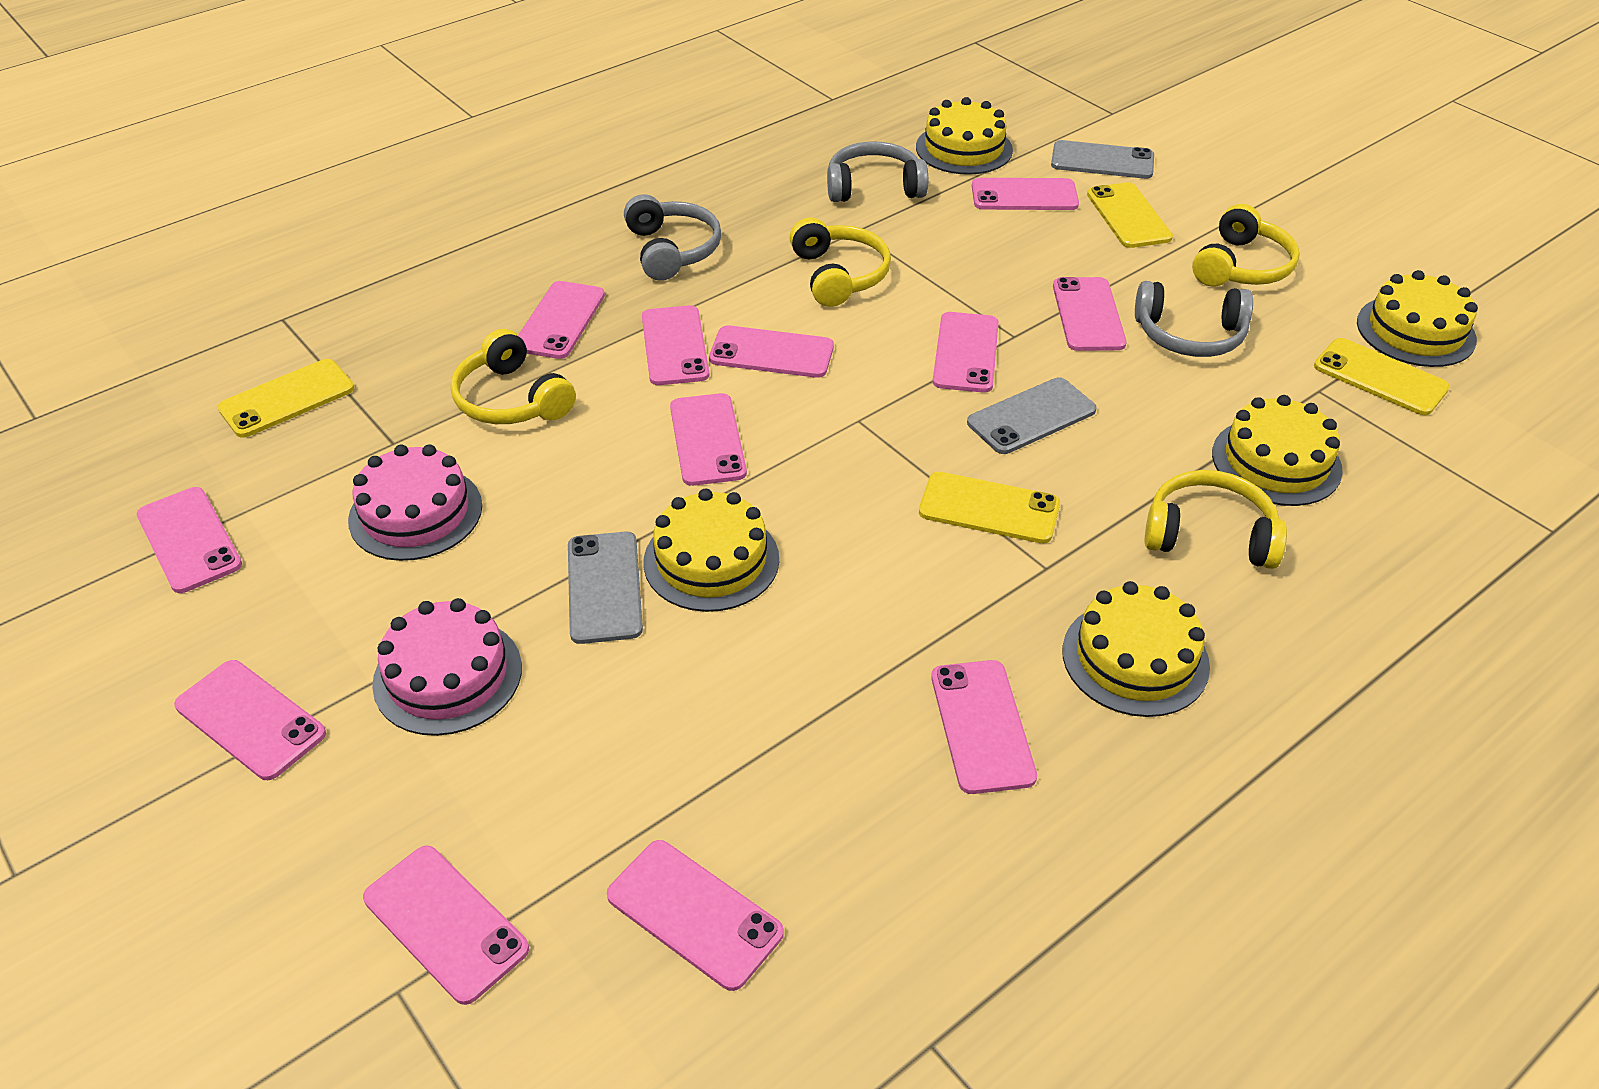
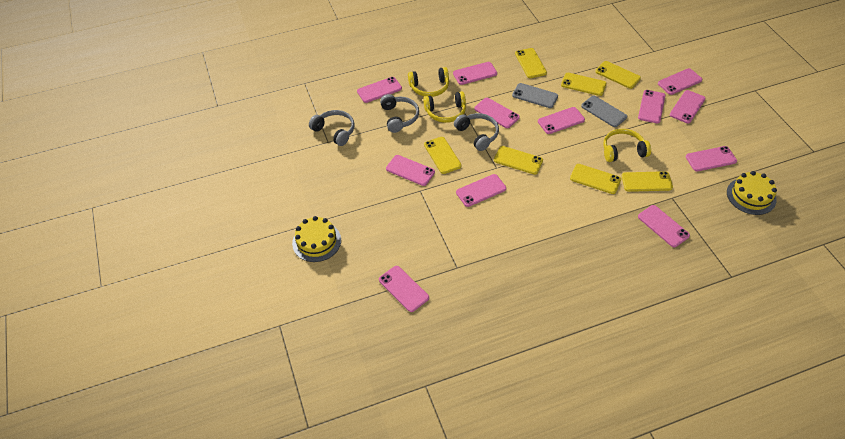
grey phone: 3 -> 2
pink cake: 2 -> 0
yellow cake: 5 -> 2
yellow headphones: 4 -> 3
yellow phone: 4 -> 7

